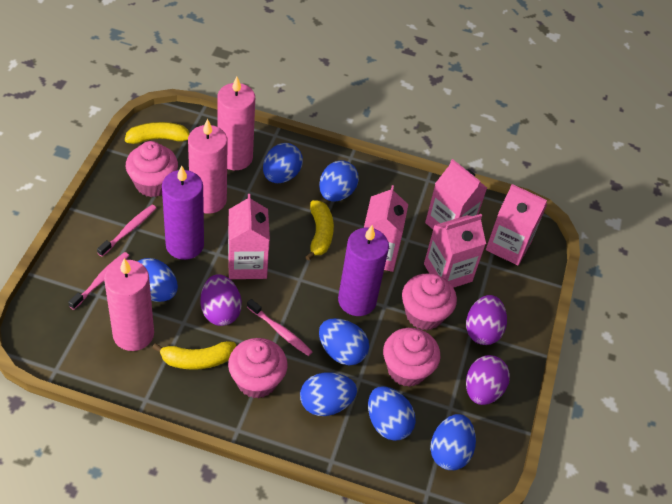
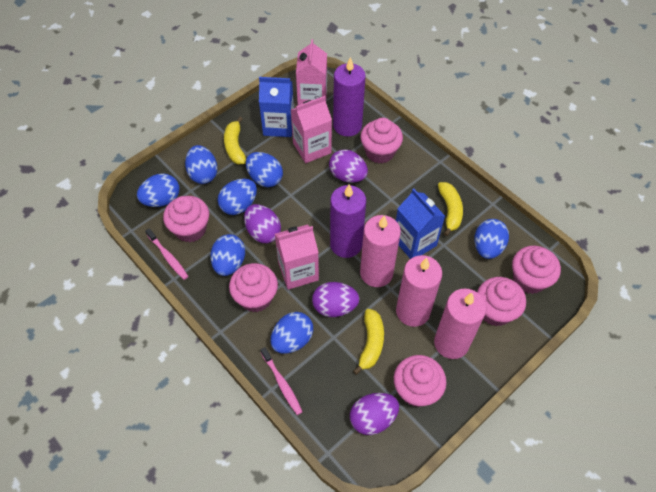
blue carton: 0 -> 2
pink carton: 5 -> 3
pink cupcake: 4 -> 6
pink toothbrush: 3 -> 2
purple egg: 3 -> 4

